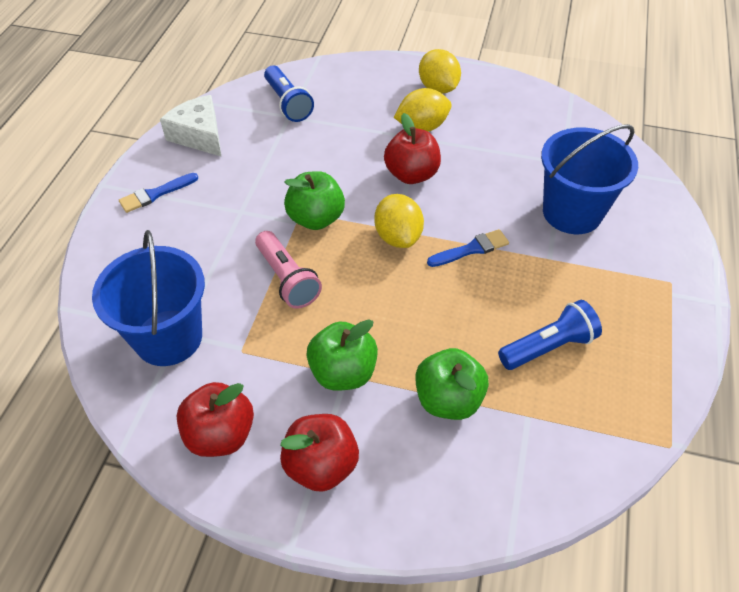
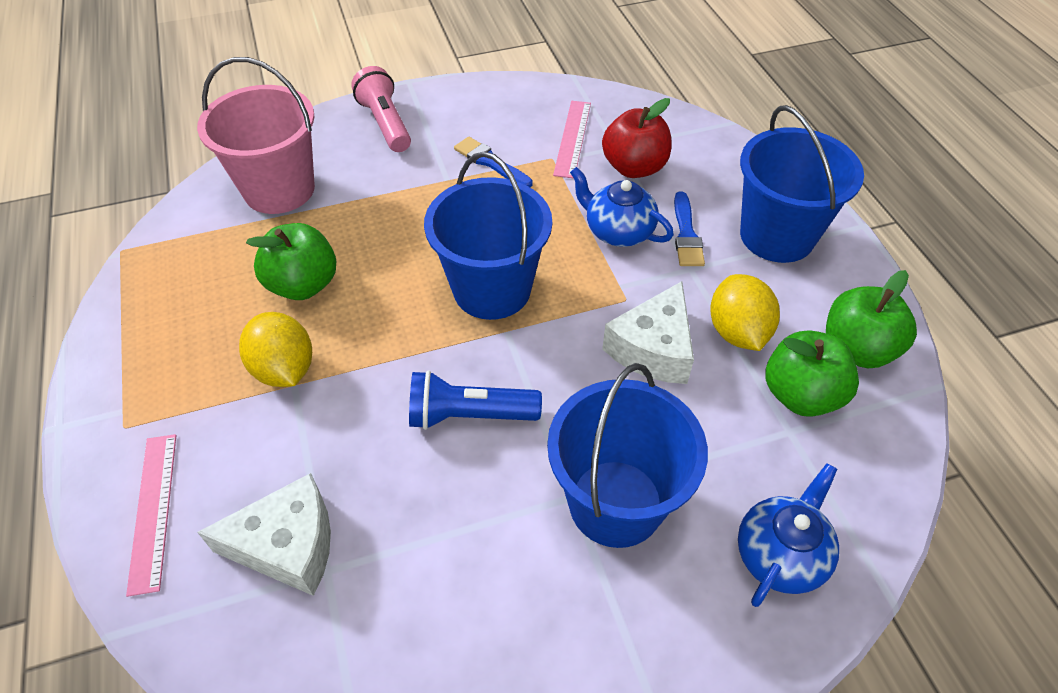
blue bucket: 2 -> 3
blue flashlight: 2 -> 1
blue teapot: 0 -> 2
pink bucket: 0 -> 1
pink ruler: 0 -> 2
red apple: 3 -> 1
white cheese: 1 -> 2
yellow lemon: 3 -> 2

